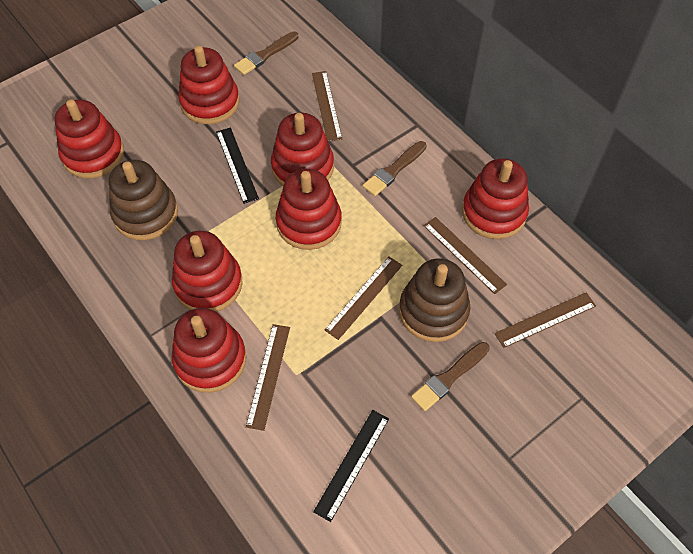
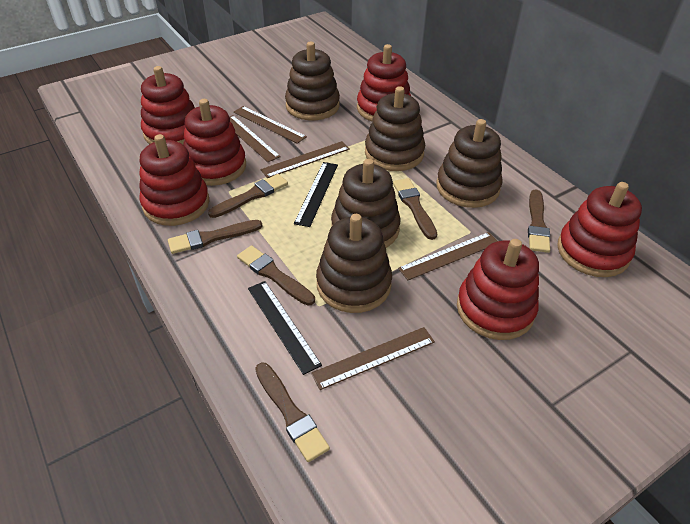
brown brush: 3 -> 6
brown stacking toy: 2 -> 5
red stacking toy: 7 -> 6

